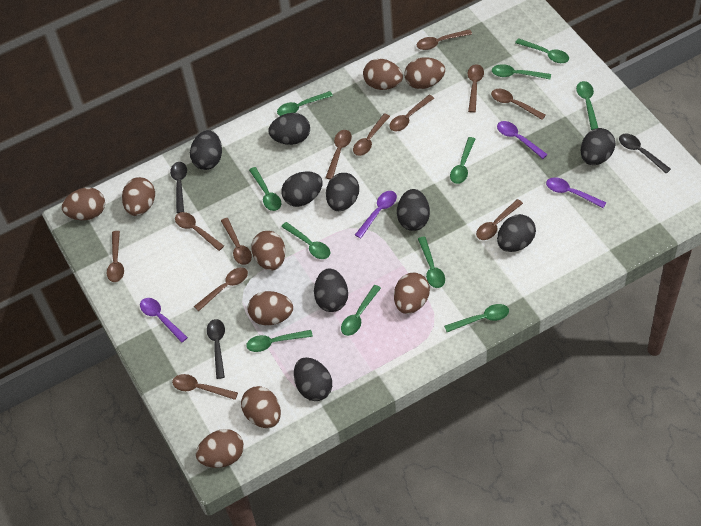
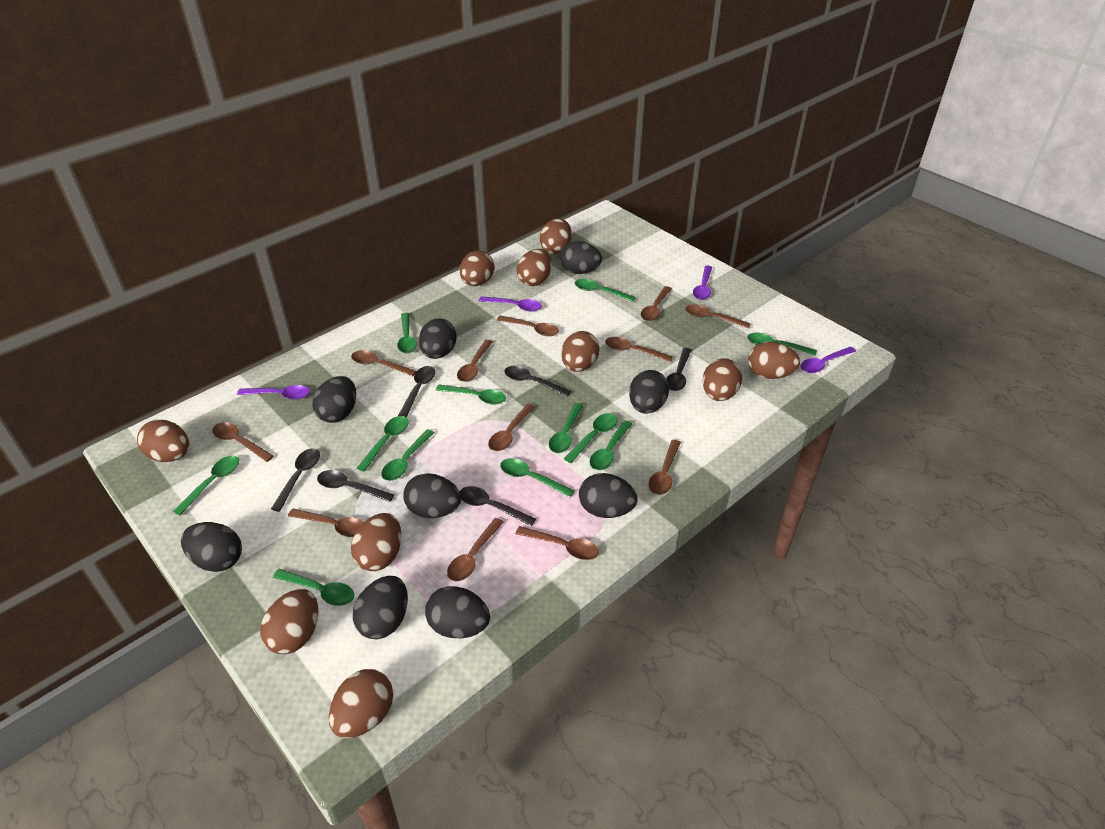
black spoon: 3 -> 6
brown egg: 9 -> 10
green spoon: 11 -> 12

